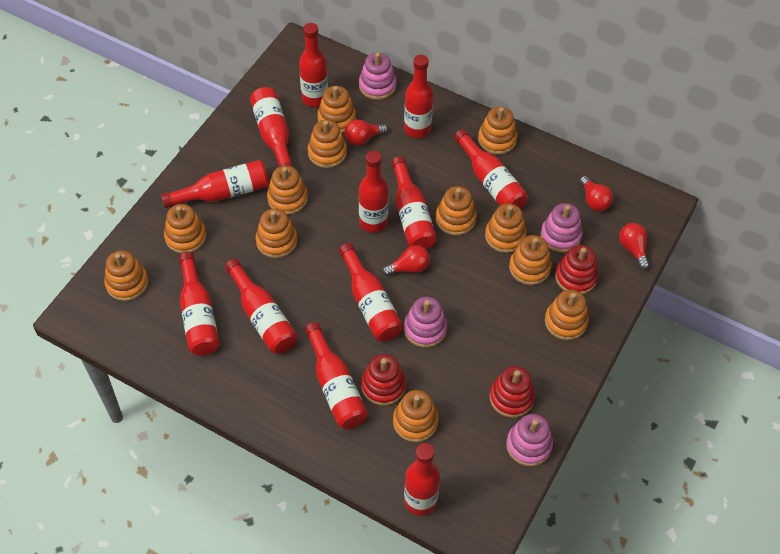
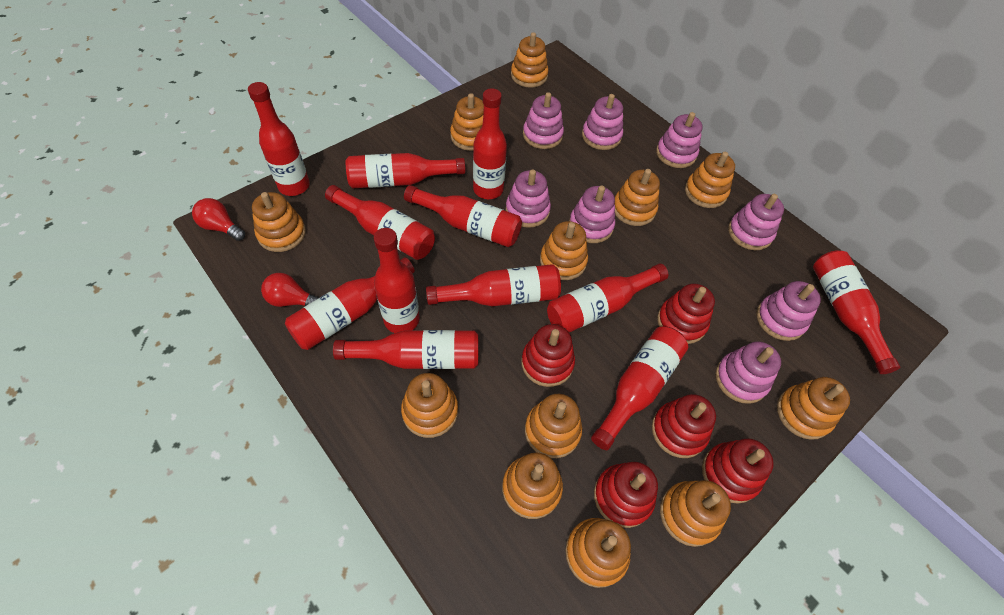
pink stacking toy: 4 -> 8
red light bulb: 4 -> 2
red stacking toy: 3 -> 5

